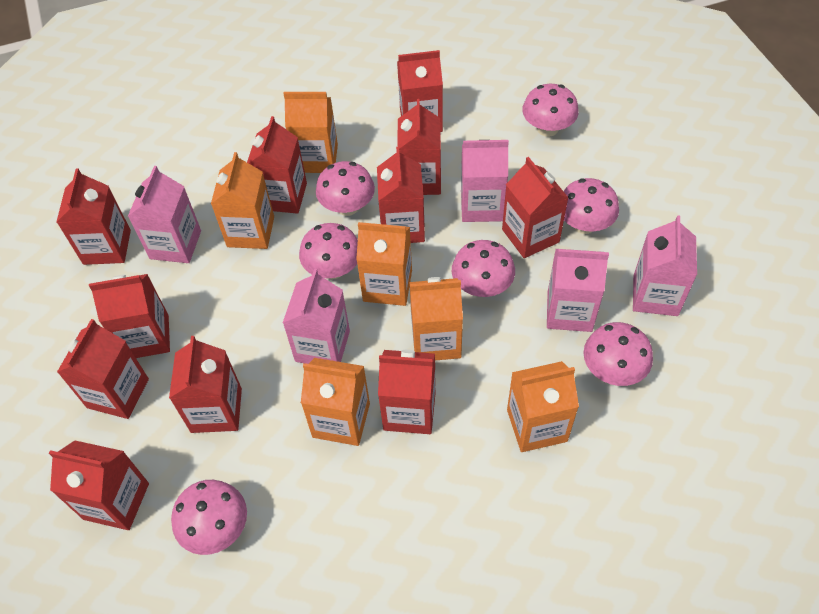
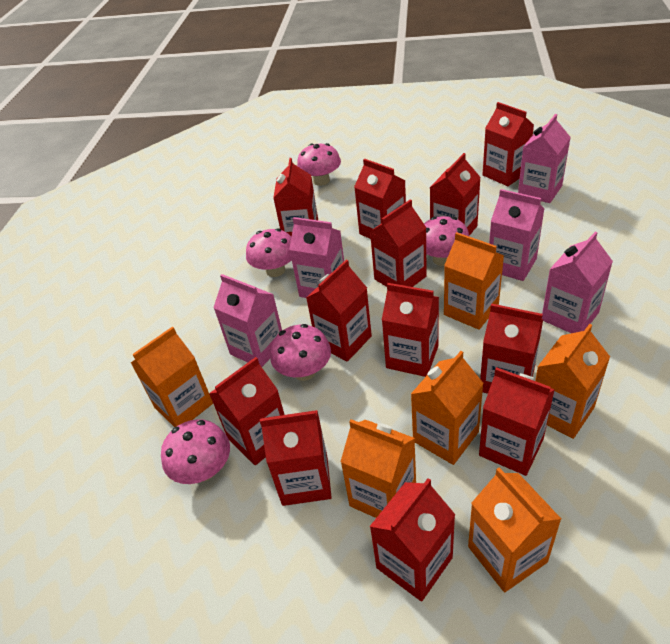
pink mushroom: 7 -> 5
red carton: 11 -> 12

